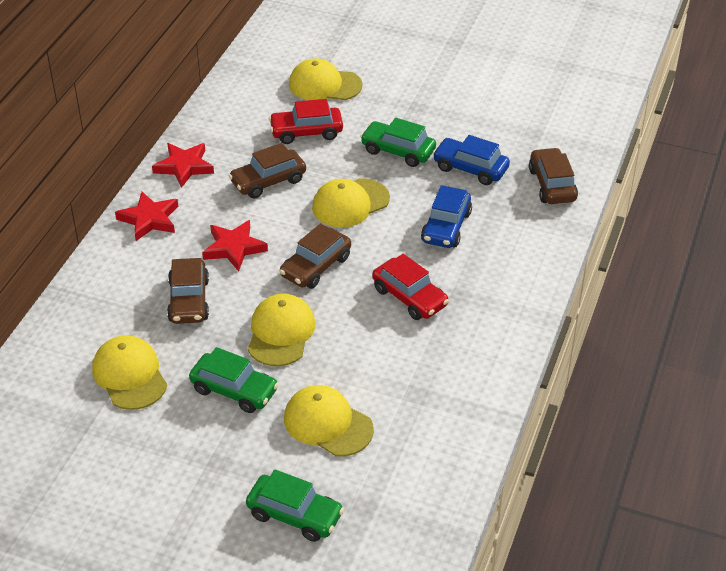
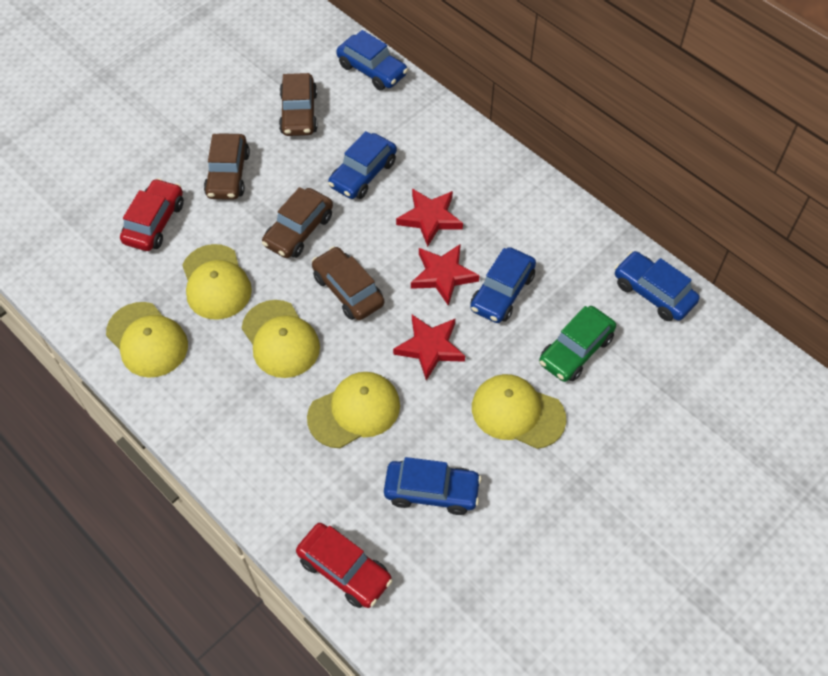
blue car: 2 -> 5
green car: 3 -> 1

